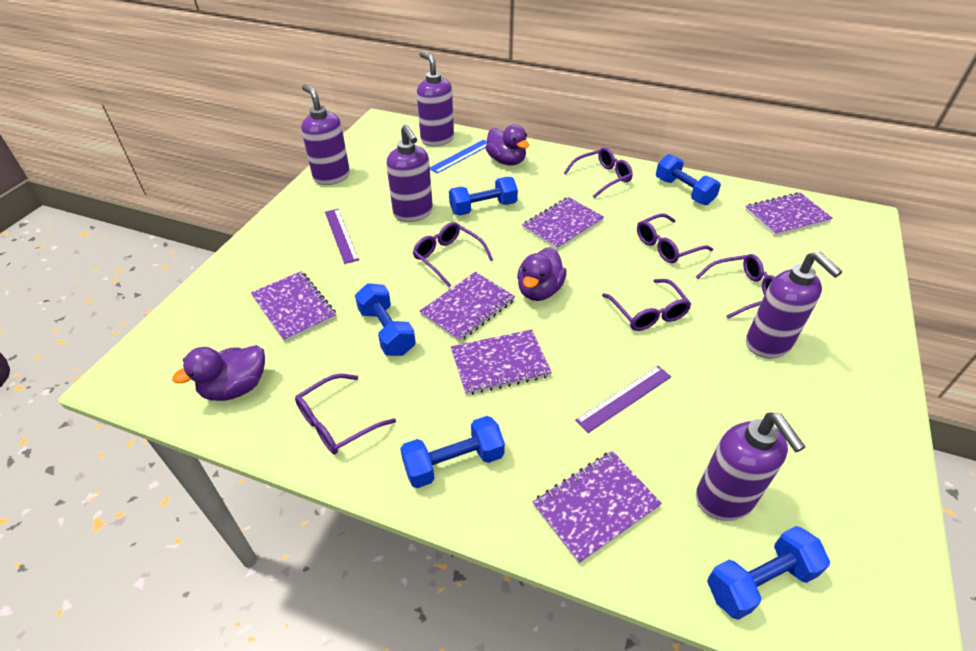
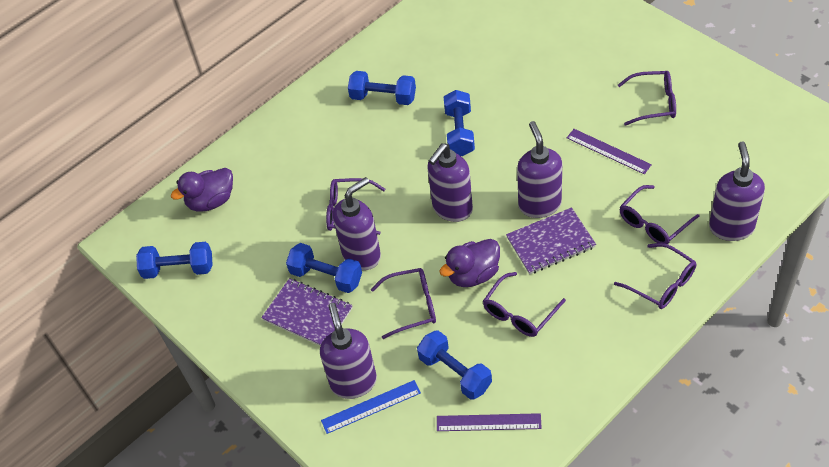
purple duck: 3 -> 2
purple notebook: 6 -> 2

